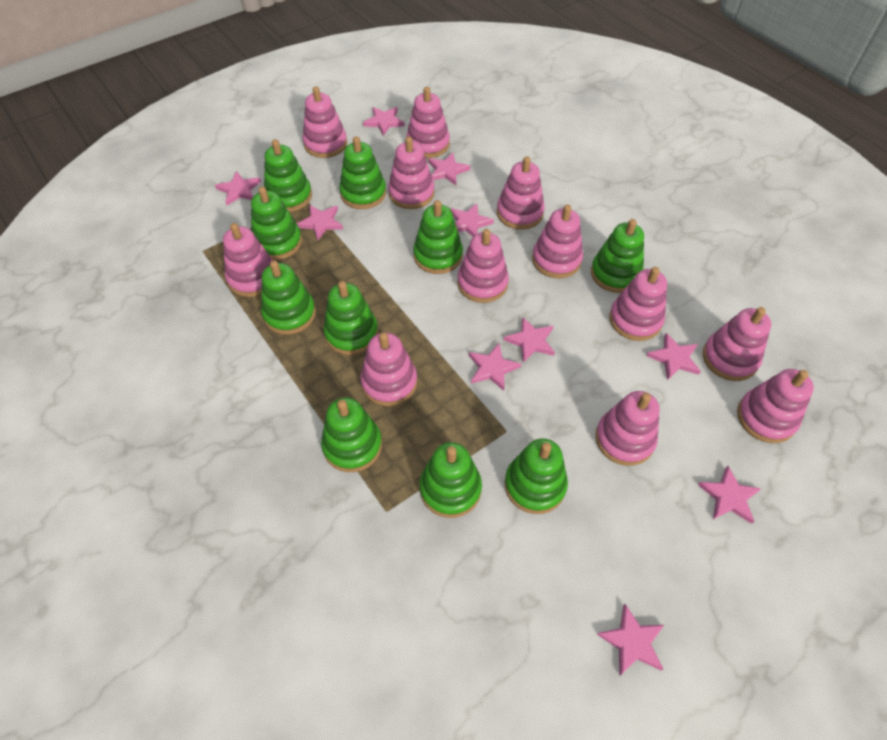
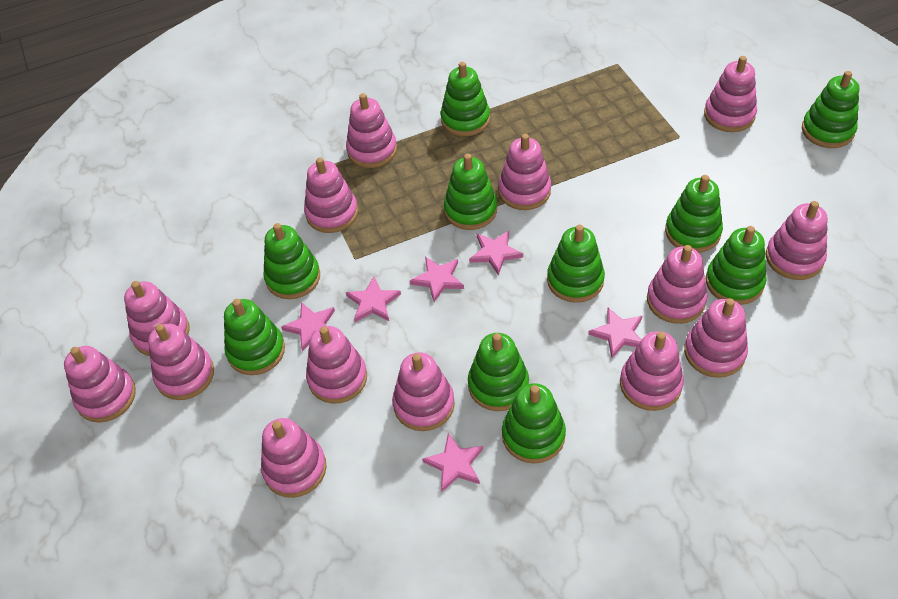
pink stacking toy: 12 -> 14
pink star: 10 -> 6

